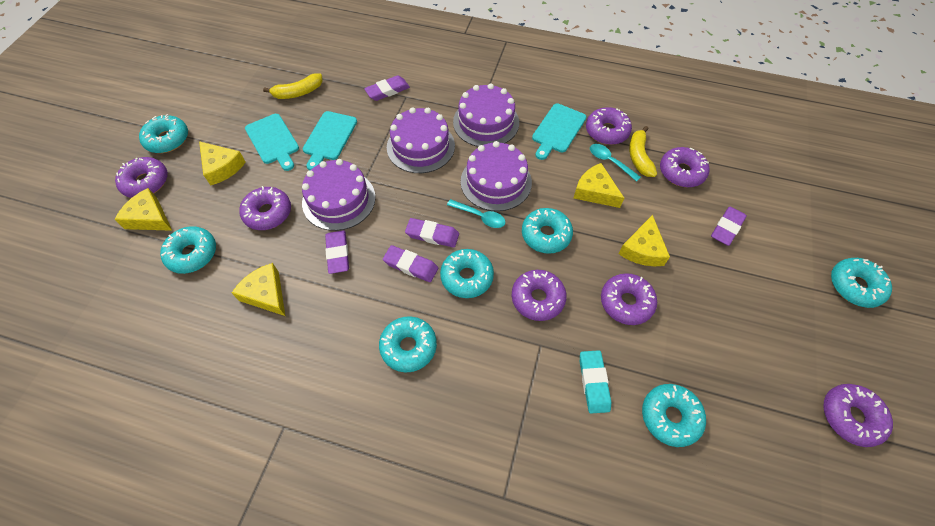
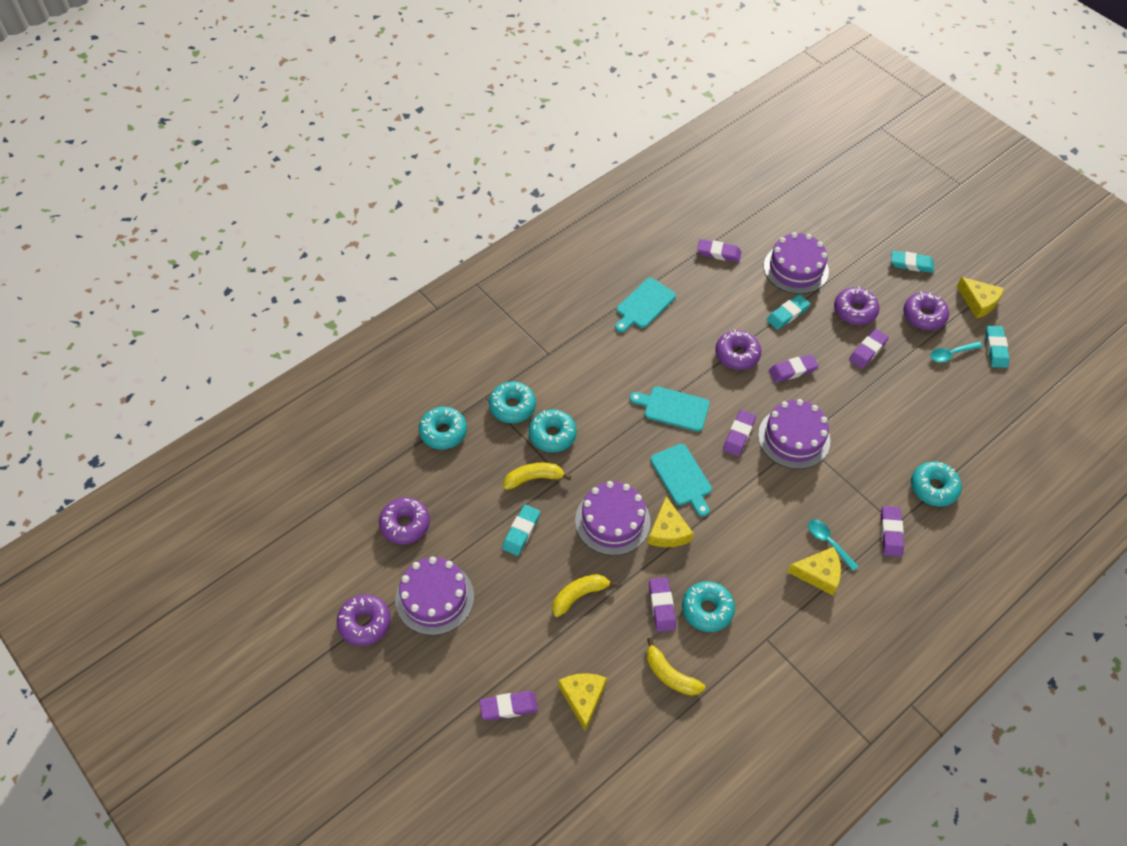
purple donut: 7 -> 5
purple eraser: 5 -> 7
turquoise donut: 7 -> 5
turquoise eraser: 1 -> 4
yellow banana: 2 -> 3
yellow cheese: 5 -> 4

